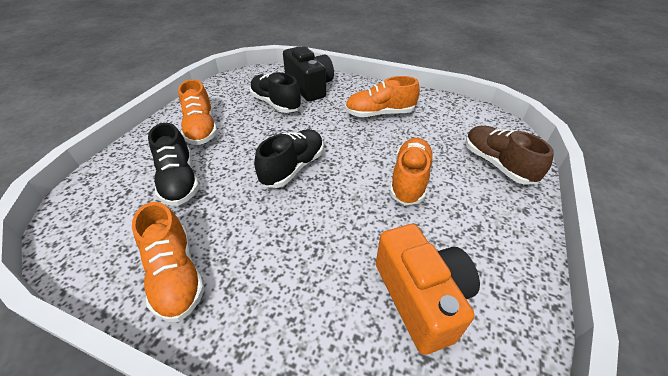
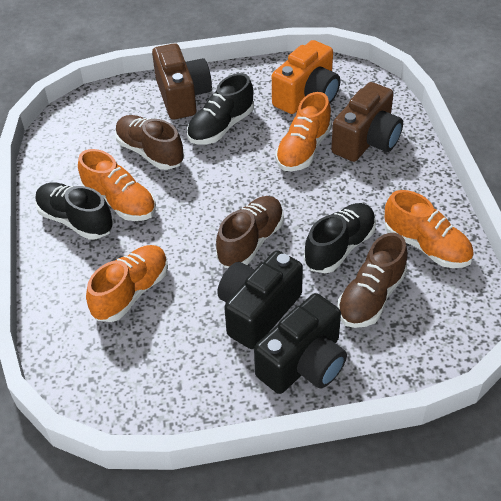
black camera: 1 -> 2
brown camera: 0 -> 2
brown shoe: 1 -> 3

